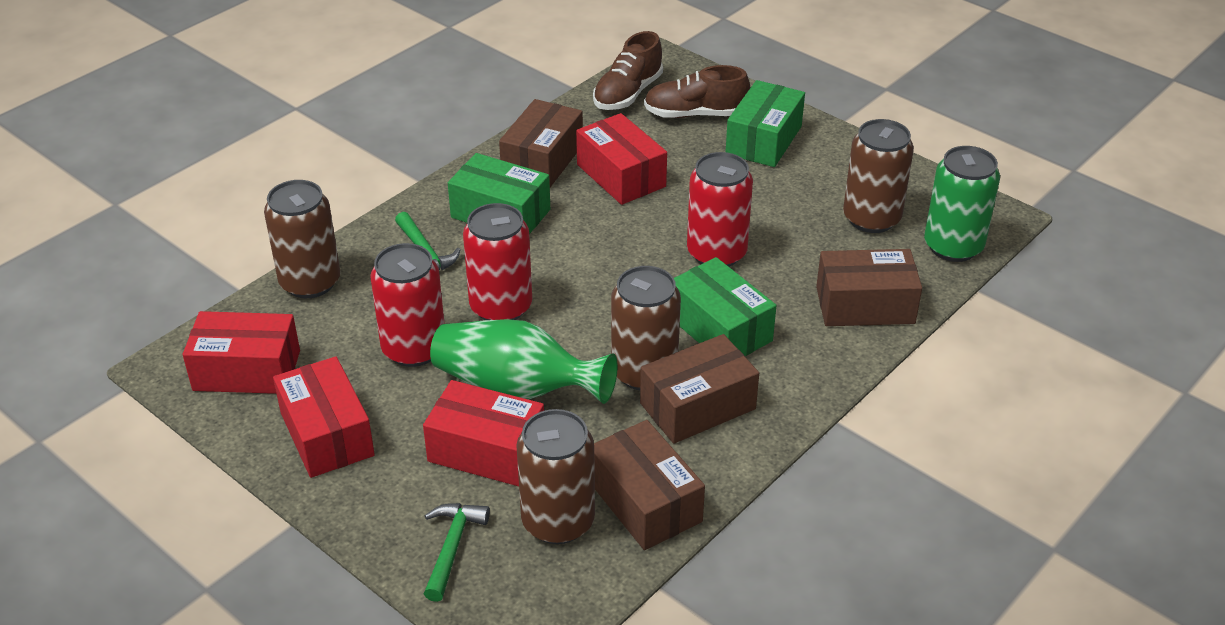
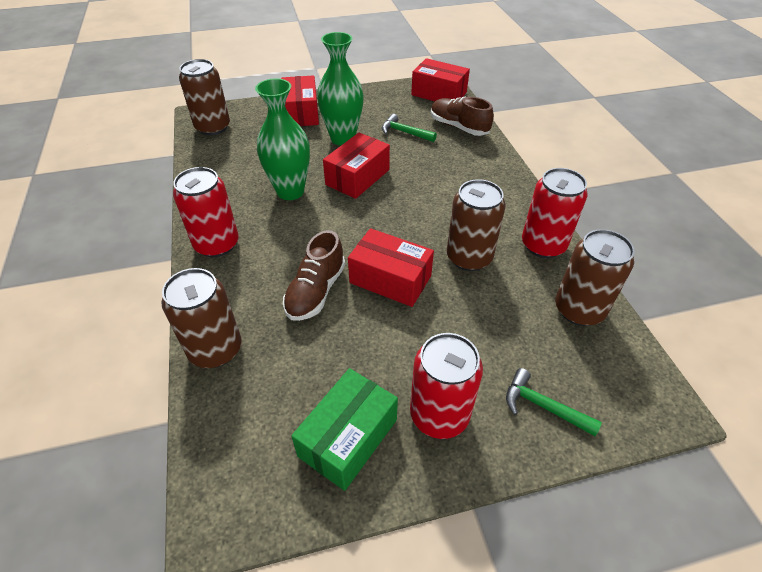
brown box: 4 -> 0
green box: 3 -> 1
green can: 1 -> 0
green vase: 1 -> 2

